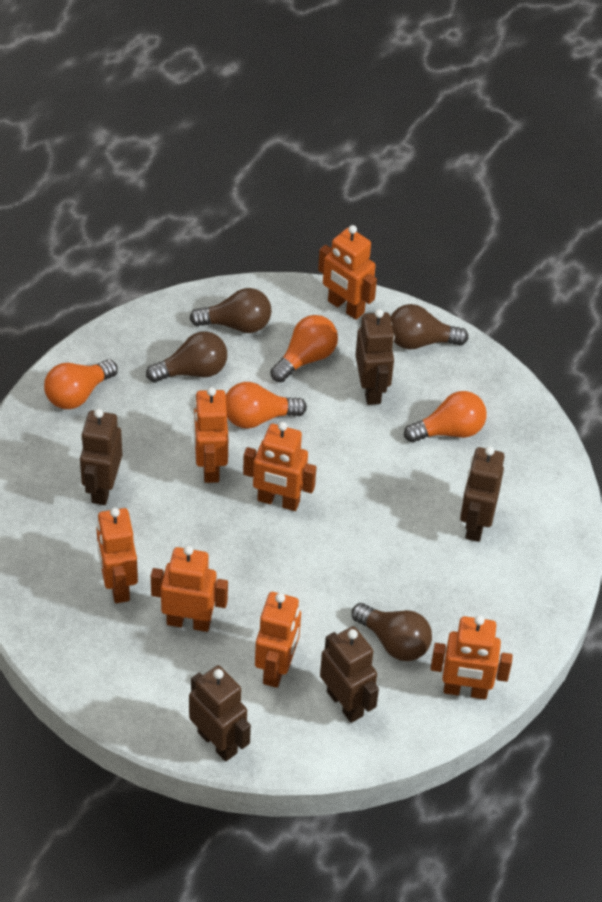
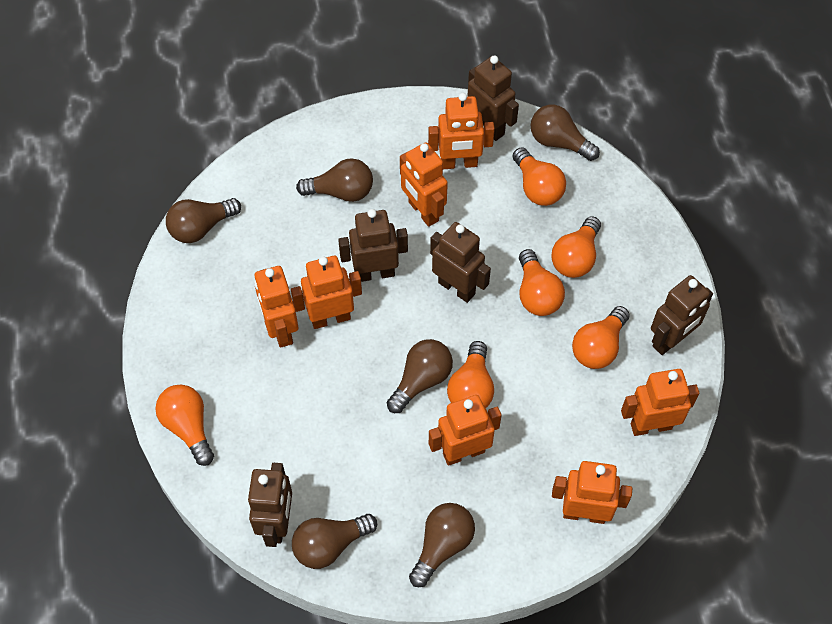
brown light bulb: 4 -> 6
orange light bulb: 4 -> 6

